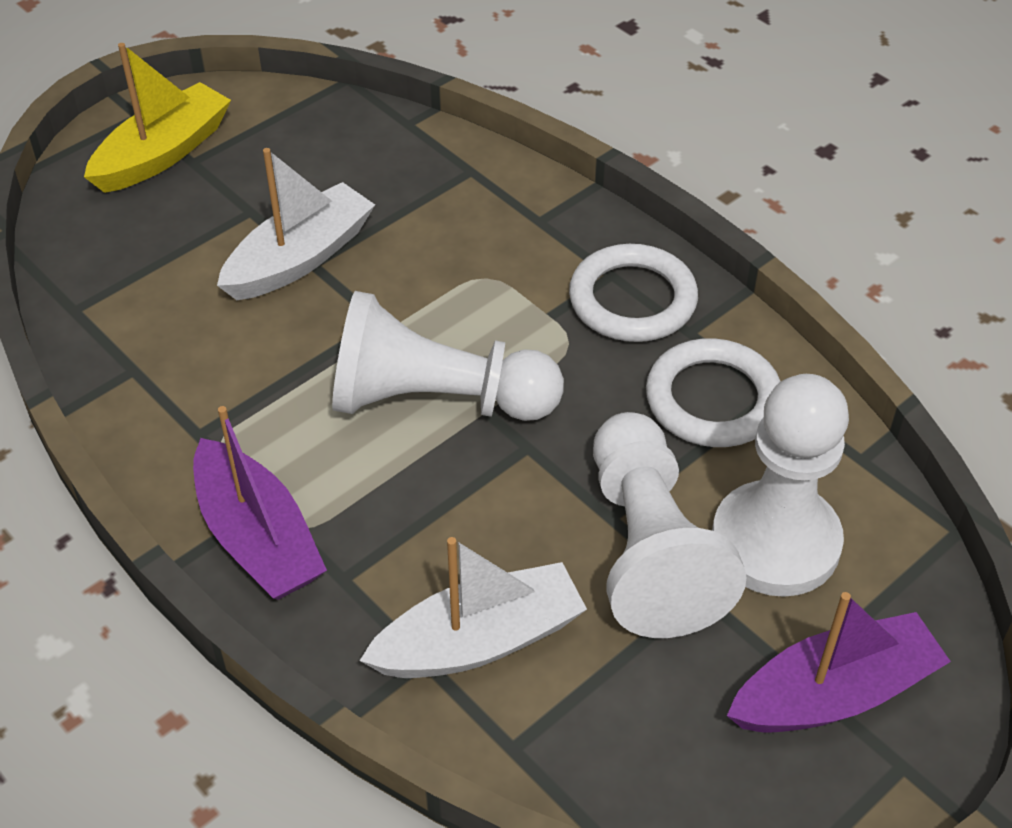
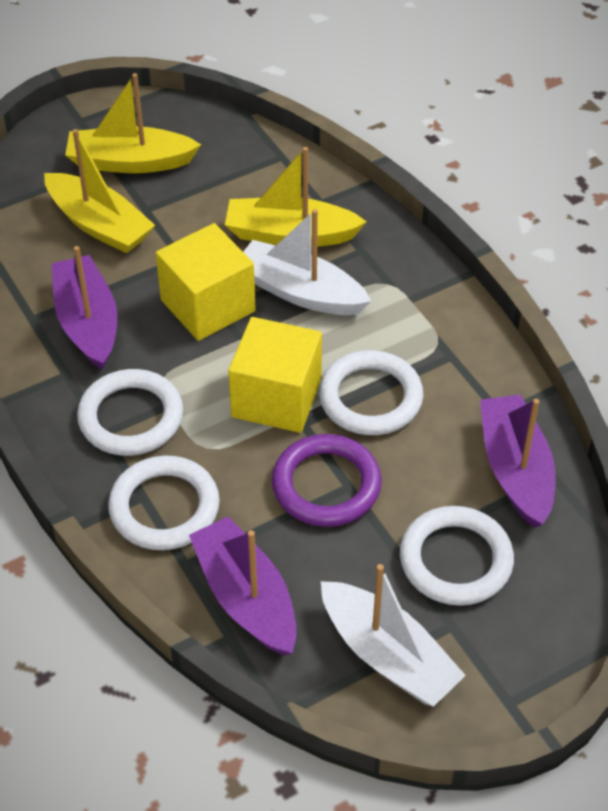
purple boat: 2 -> 3
purple ring: 0 -> 1
white pawn: 3 -> 0
white ring: 2 -> 4
yellow boat: 1 -> 3
yellow cube: 0 -> 2

